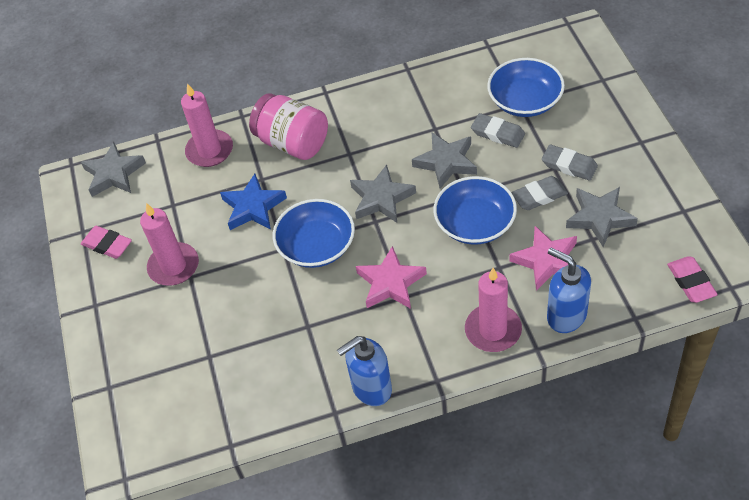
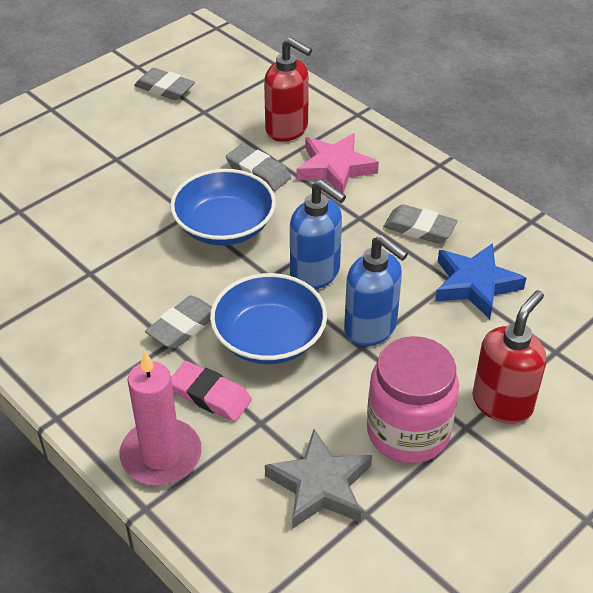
blue bowl: 3 -> 2
grey eraser: 3 -> 4
grey star: 4 -> 1
pink candle: 3 -> 1
pink eraser: 2 -> 1
pink star: 2 -> 1
red soap dispenser: 0 -> 2

